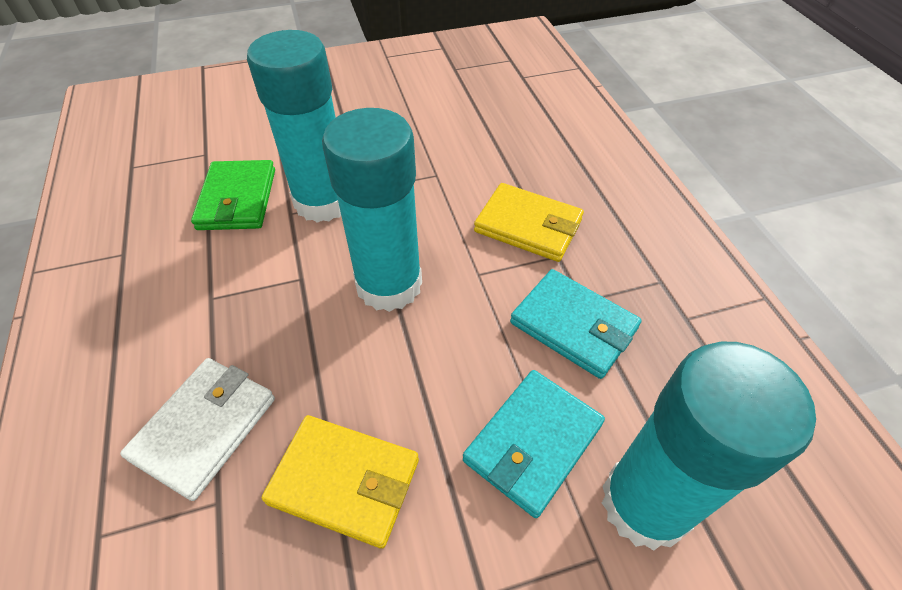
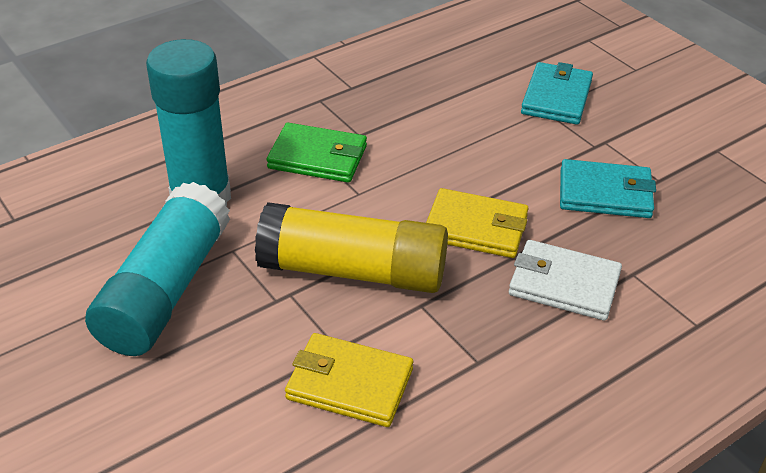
turquoise glue stick: 3 -> 2
yellow glue stick: 0 -> 1

